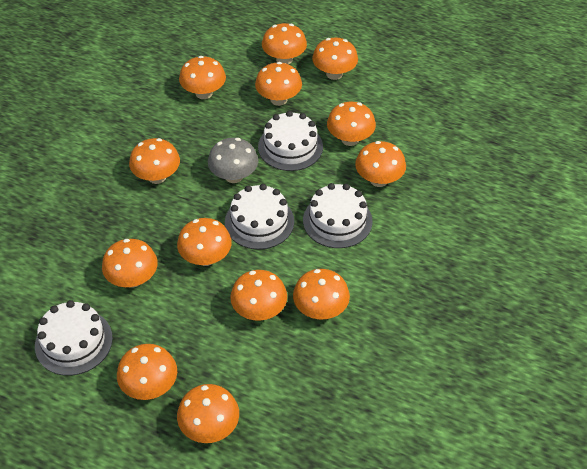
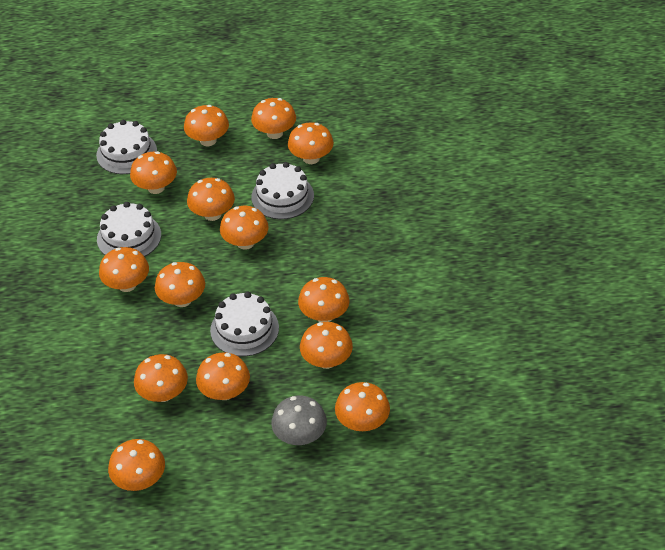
orange mushroom: 13 -> 14

